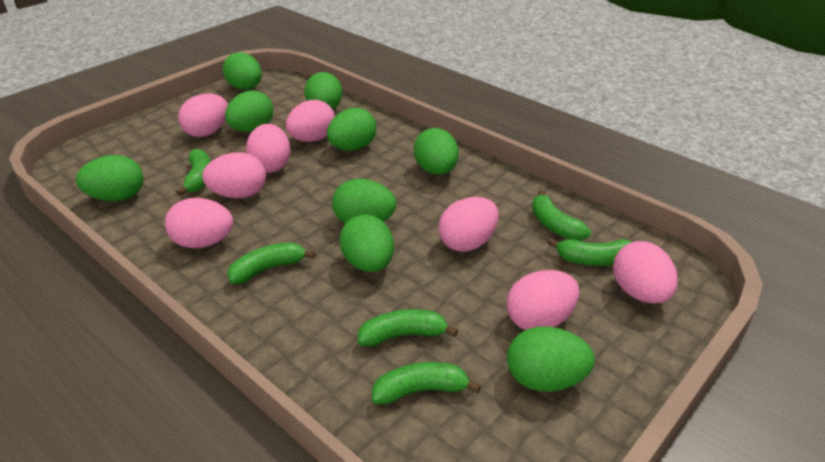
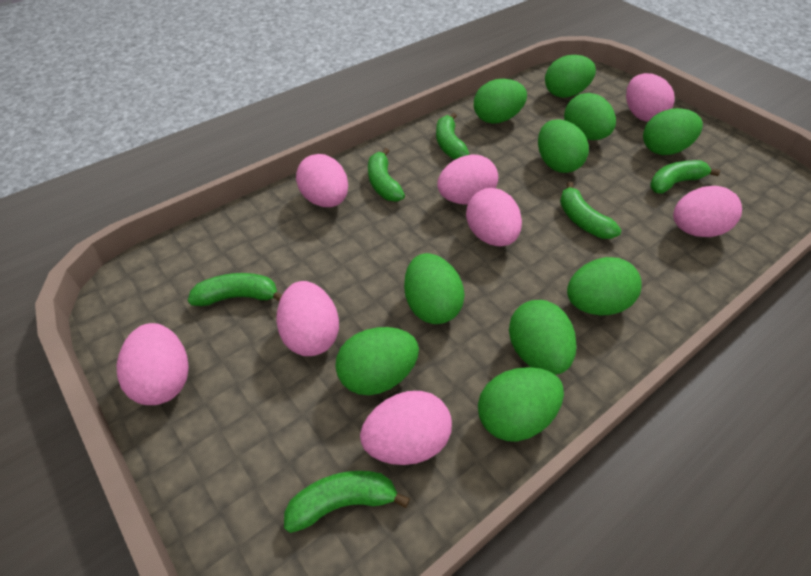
green egg: 9 -> 10

